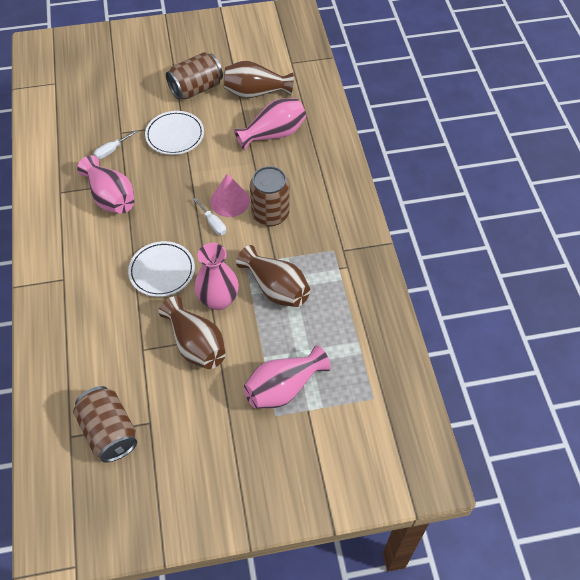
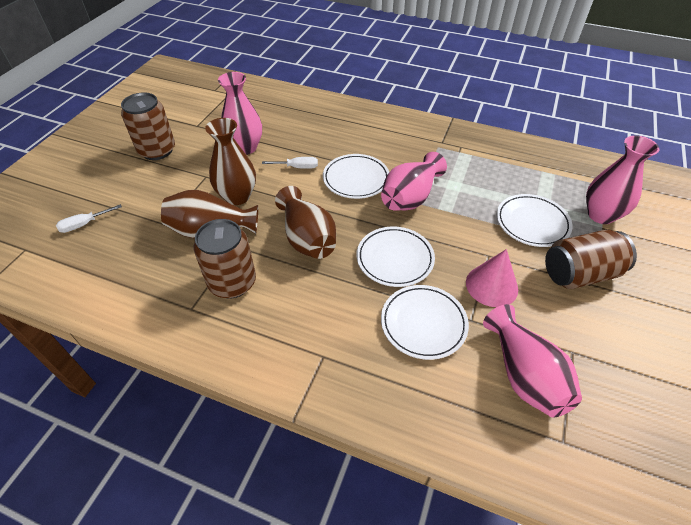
white plate: 2 -> 4

